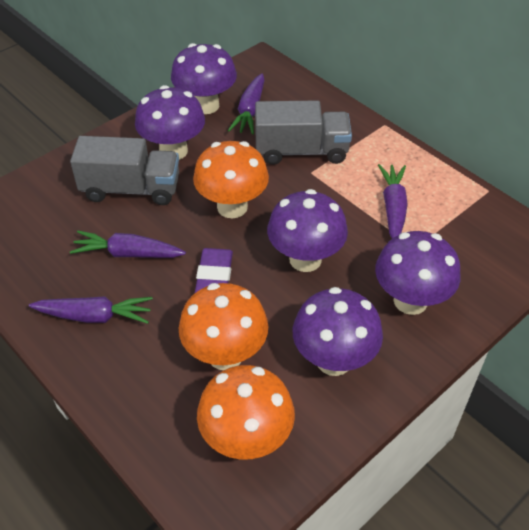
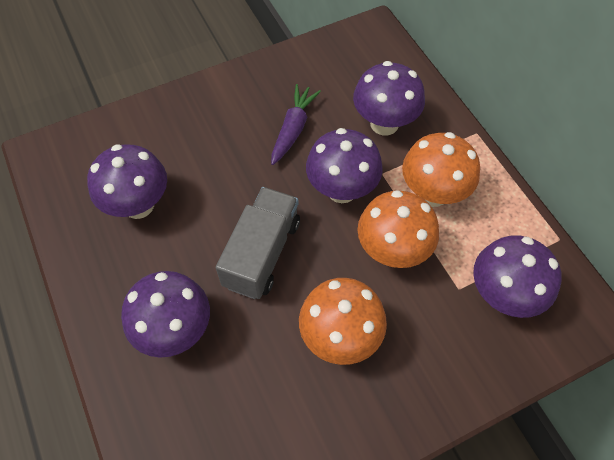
grey truck: 2 -> 1
purple carrot: 4 -> 1
purple eraser: 1 -> 0

